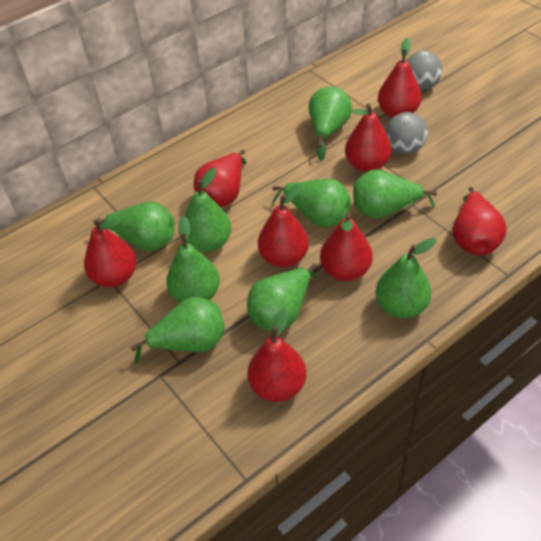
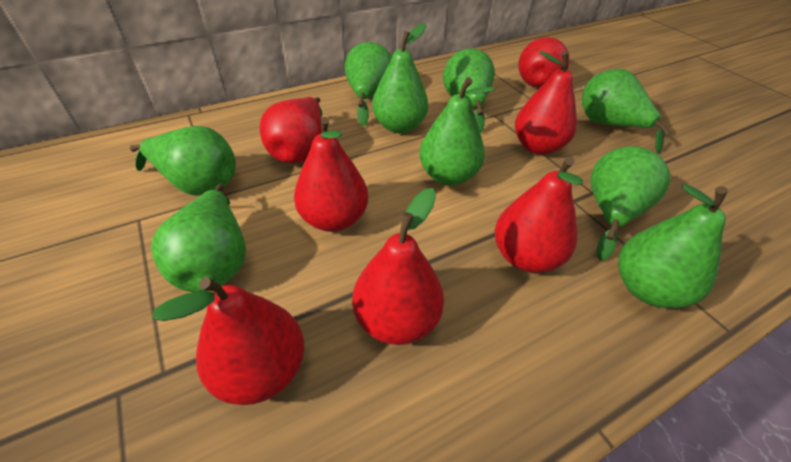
grey ball: 2 -> 0
red pear: 8 -> 7

